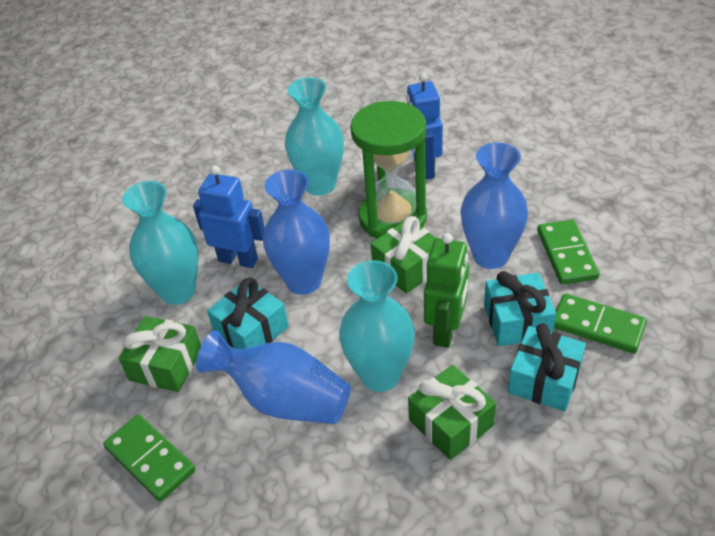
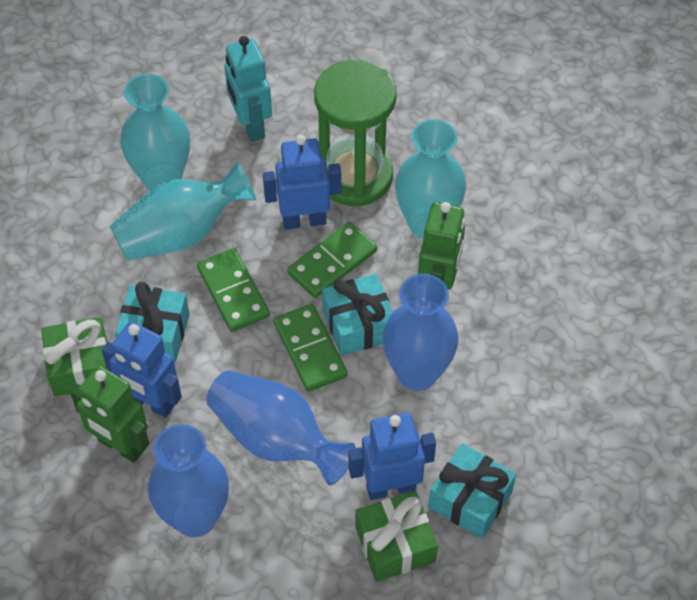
blue robot: 2 -> 3
green gift: 3 -> 2
green robot: 1 -> 2
turquoise robot: 0 -> 1

